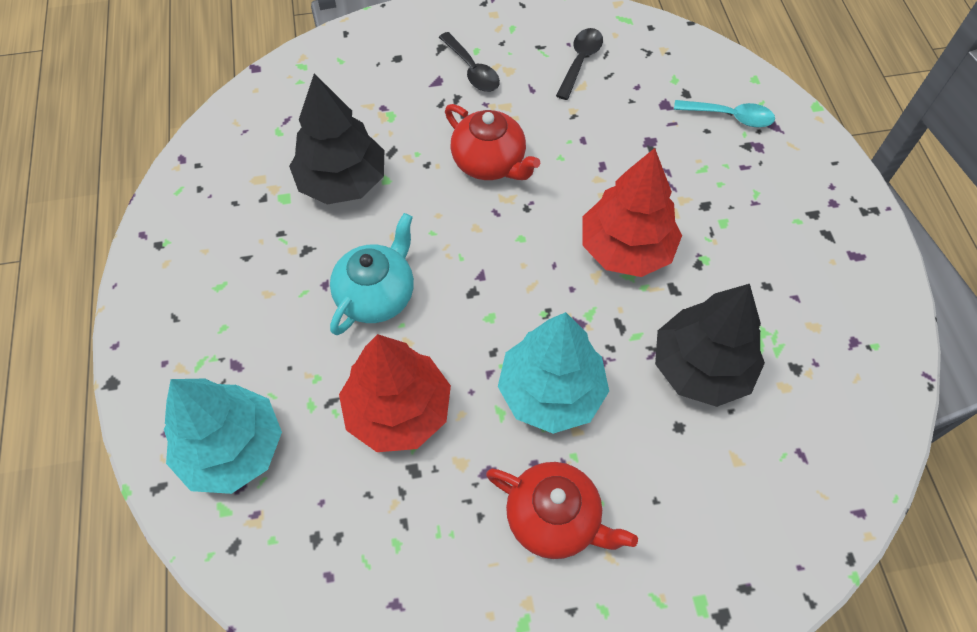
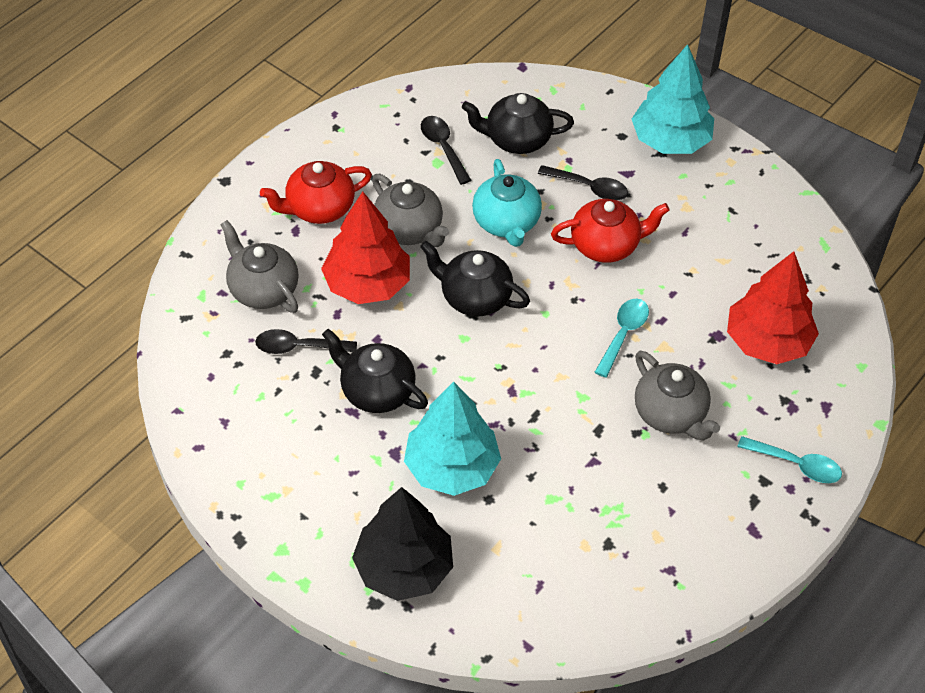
black spoon: 2 -> 3
black teapot: 0 -> 3
black tree: 2 -> 1
grey teapot: 0 -> 3
turquoise spoon: 1 -> 2

